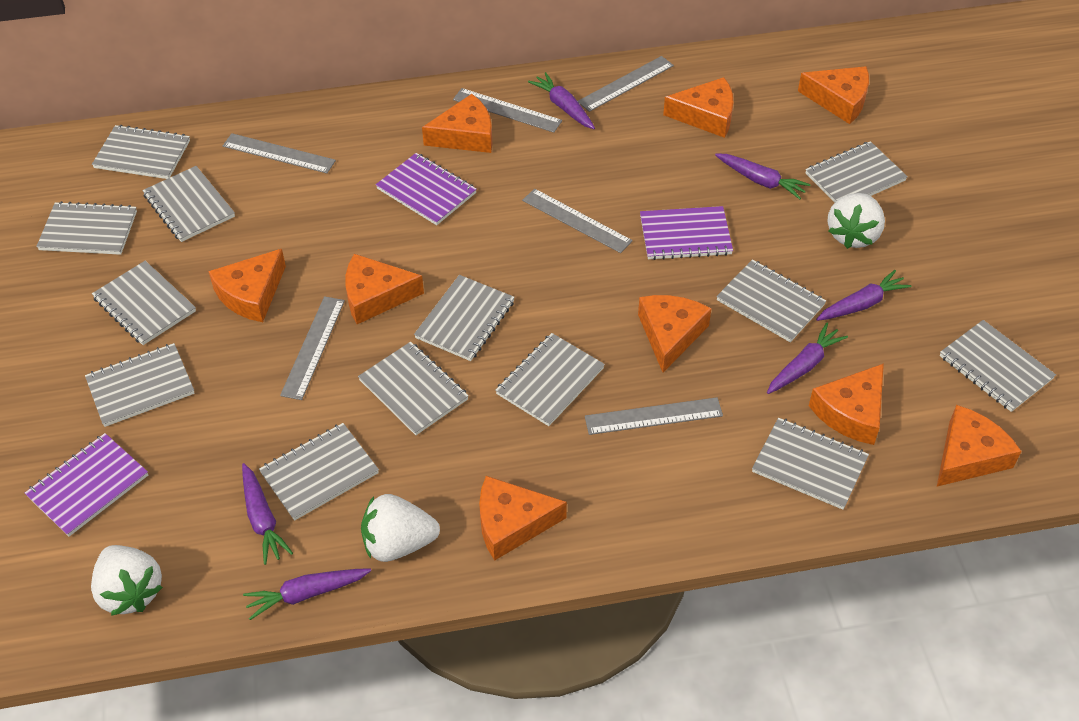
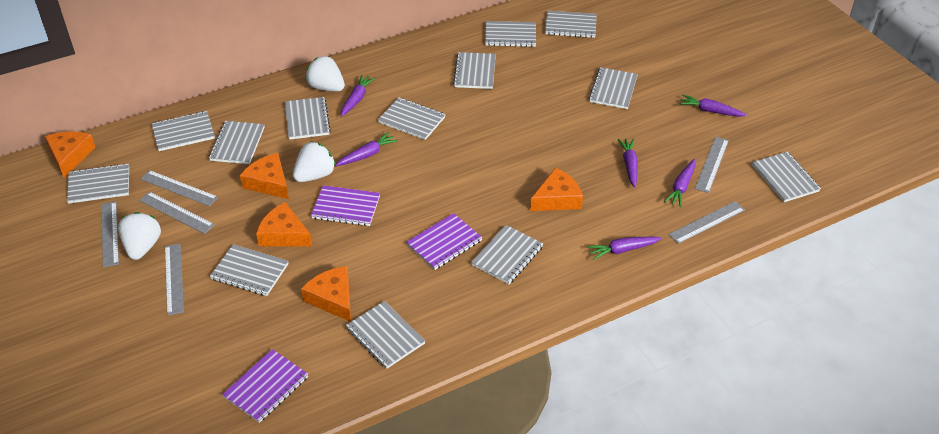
orange cheese: 9 -> 5

